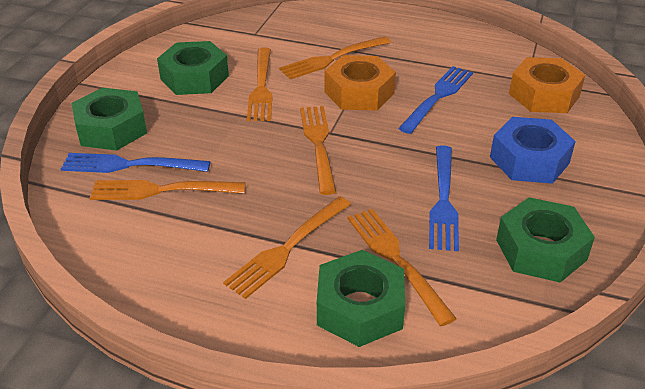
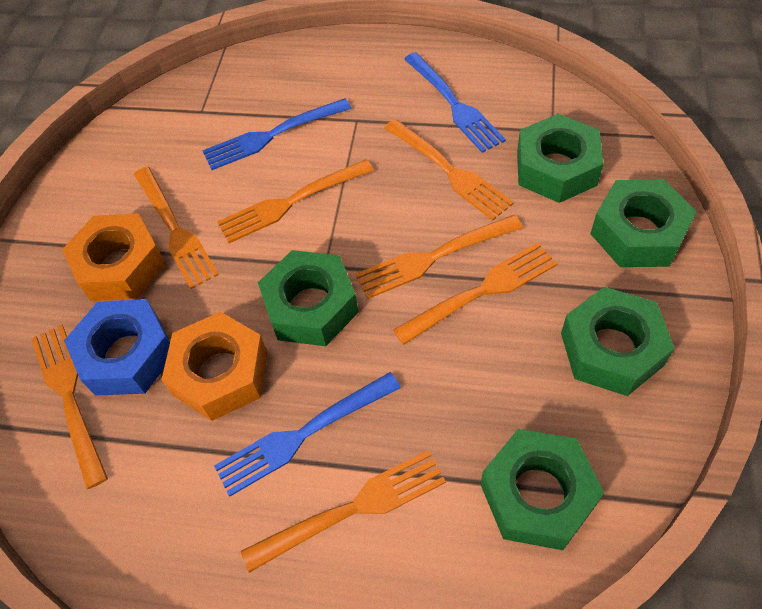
green nut: 4 -> 5
orange fork: 6 -> 7

